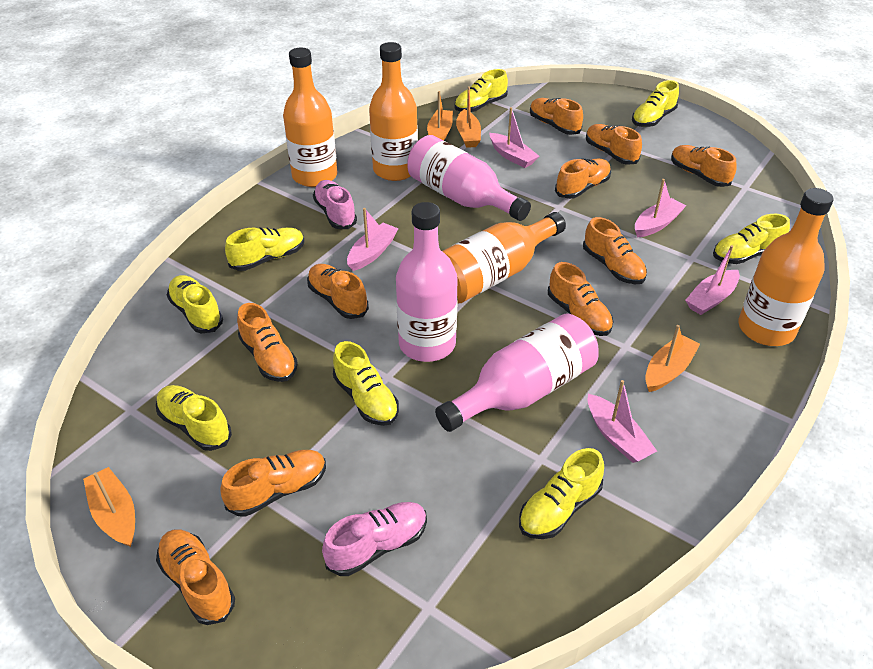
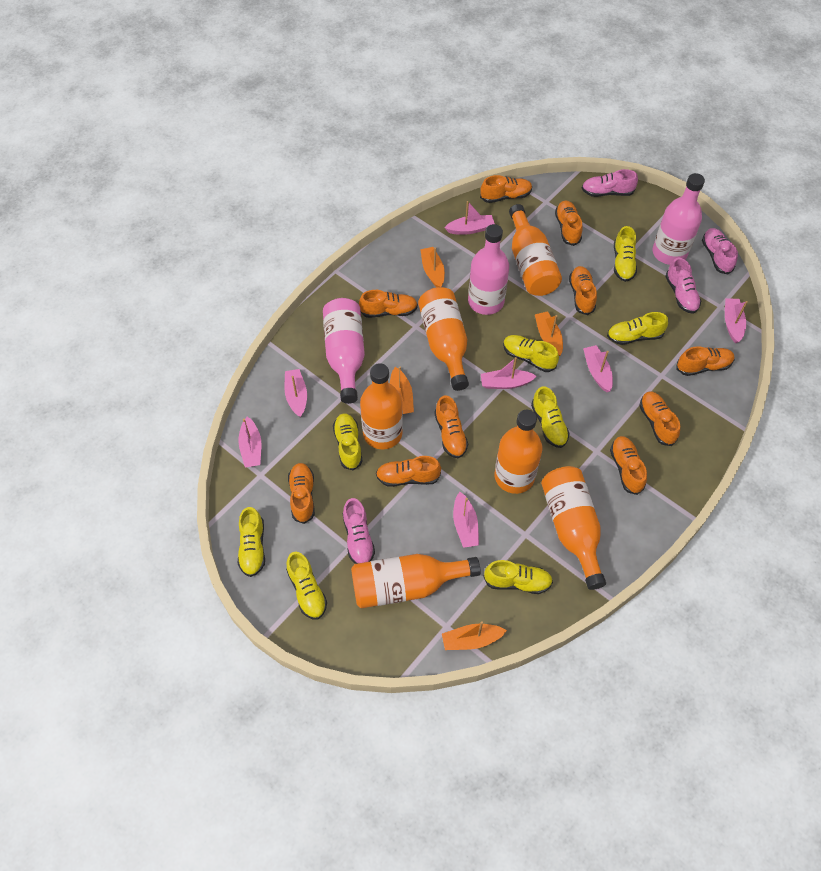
orange bottle: 4 -> 6
pink boat: 5 -> 7
pink shoe: 2 -> 4

